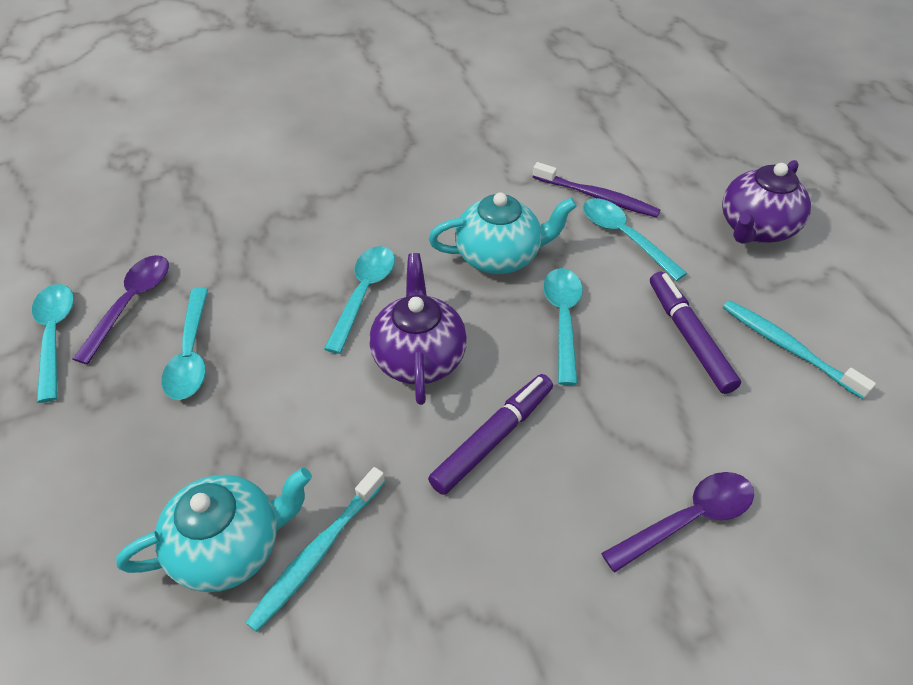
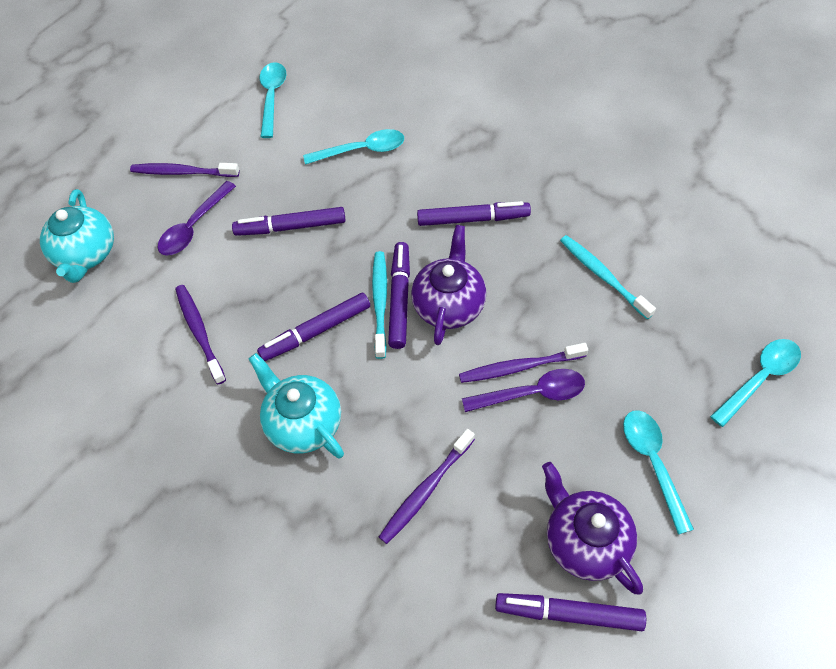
purple marker: 2 -> 5
purple toothbrush: 1 -> 4
turquoise spoon: 5 -> 4

